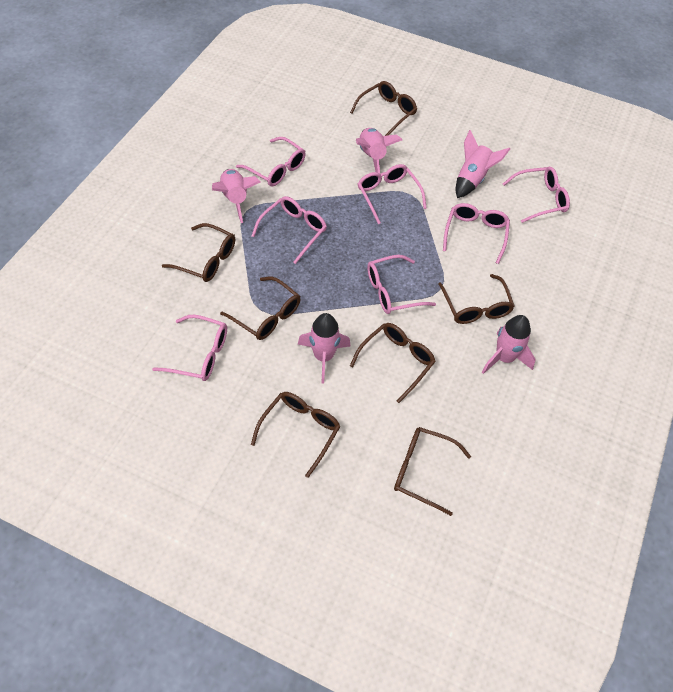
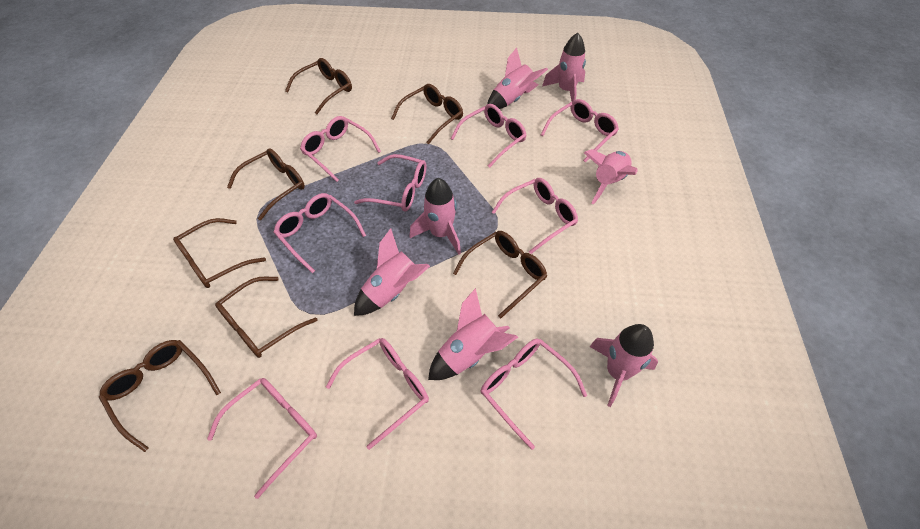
pink glasses: 7 -> 9
pink rocket: 5 -> 7

